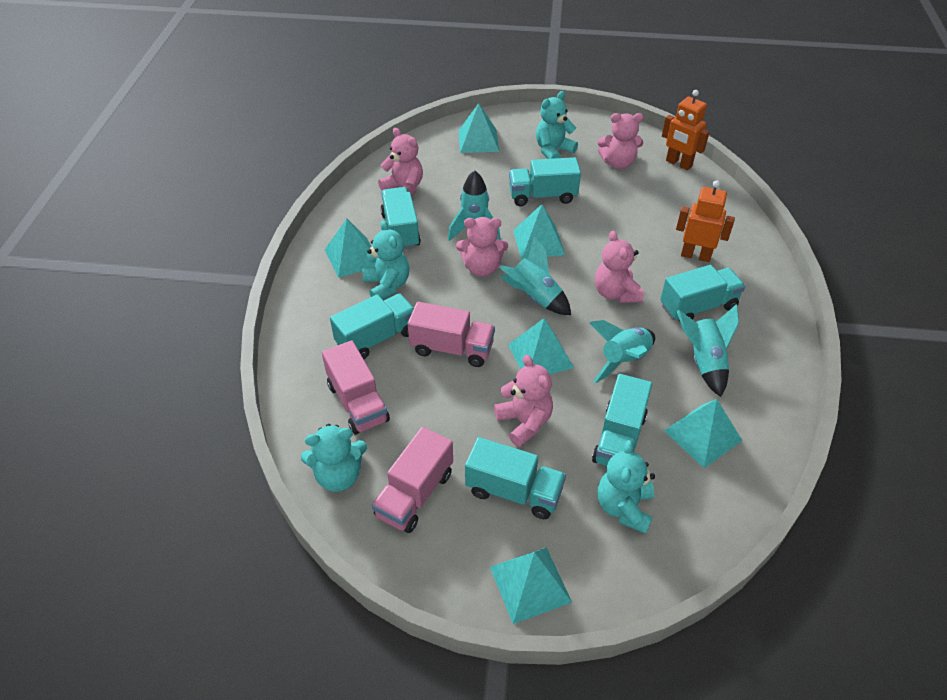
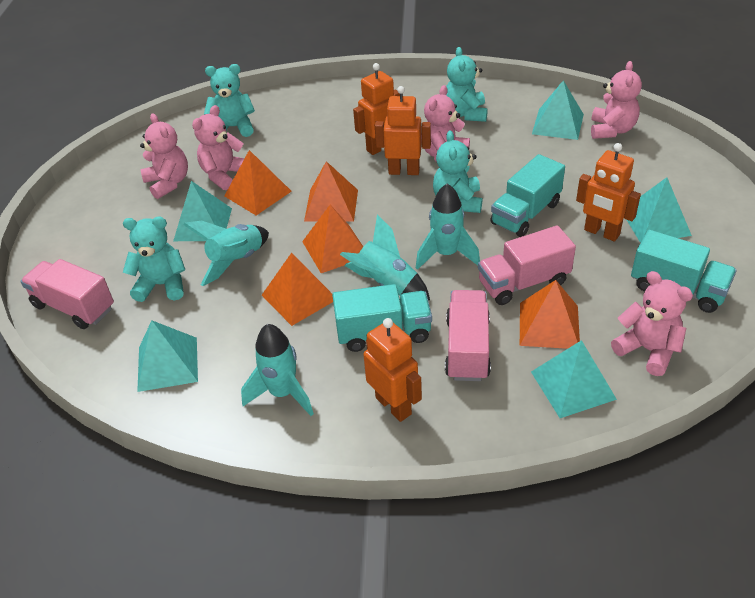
orange pyramid: 0 -> 5
orange robot: 2 -> 4
turquoise pyramid: 6 -> 5
turquoise truck: 6 -> 3

